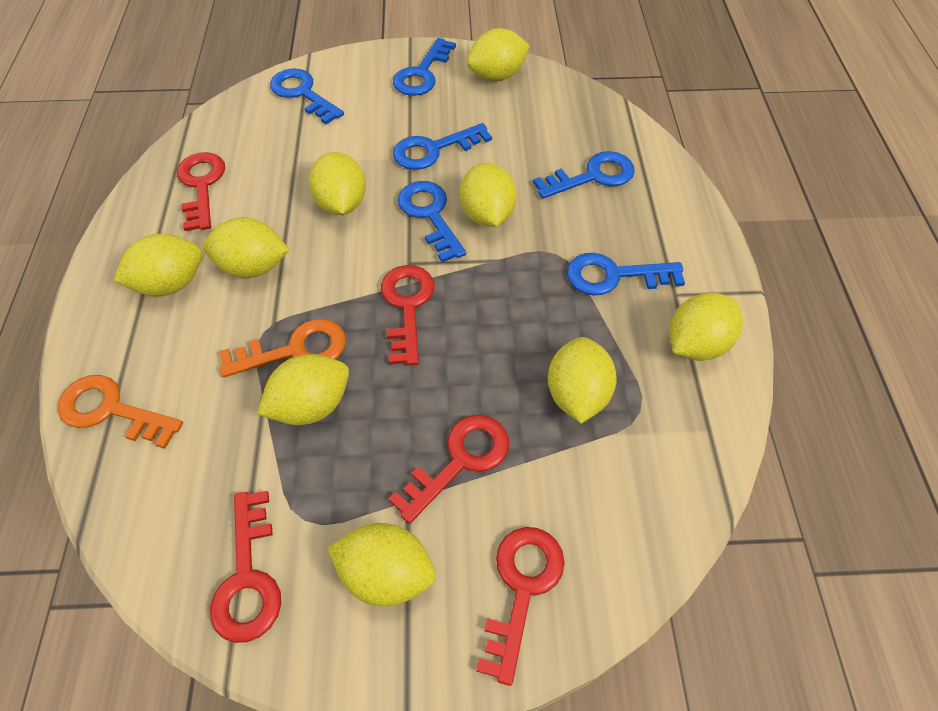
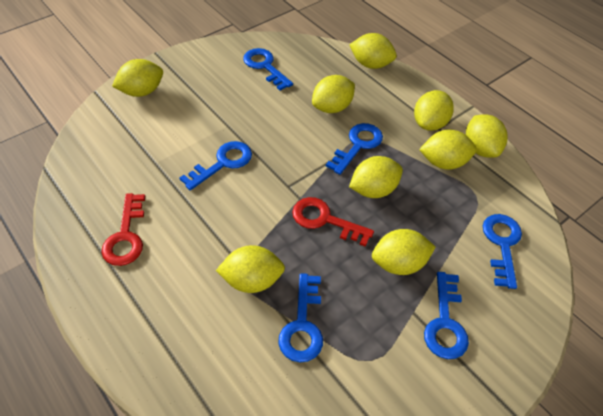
orange key: 2 -> 0
red key: 5 -> 2

